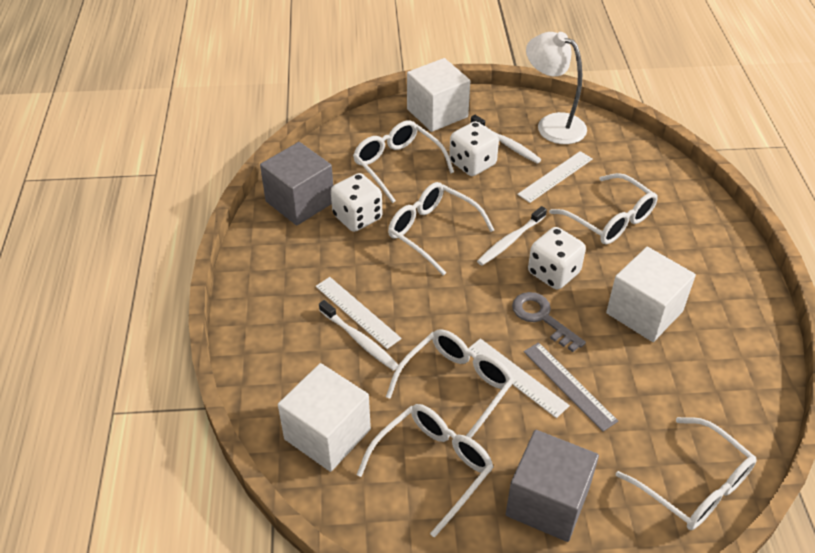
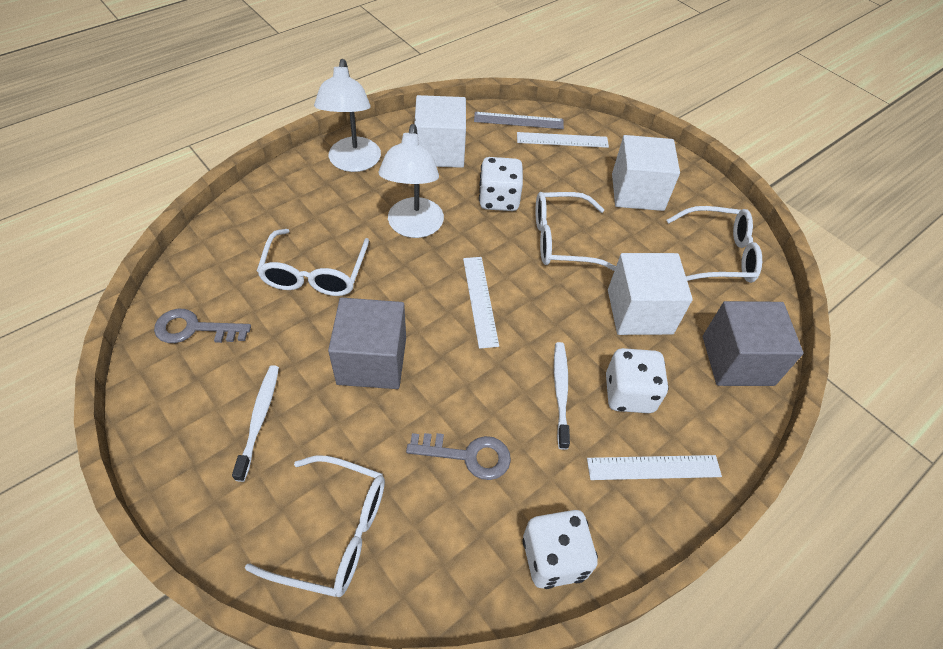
grey key: 1 -> 2
white glasses: 6 -> 4
white lamp: 1 -> 2
white toothbrush: 3 -> 2

